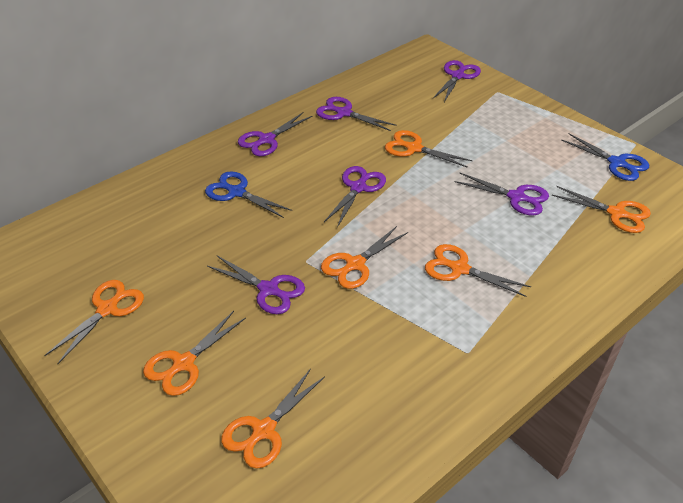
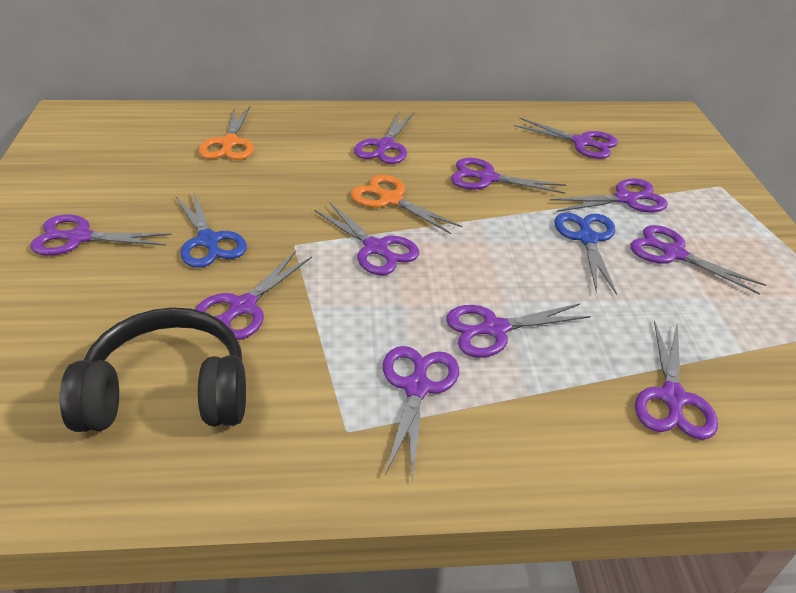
black headphones: 0 -> 1
orange scissors: 7 -> 2
purple scissors: 6 -> 11

